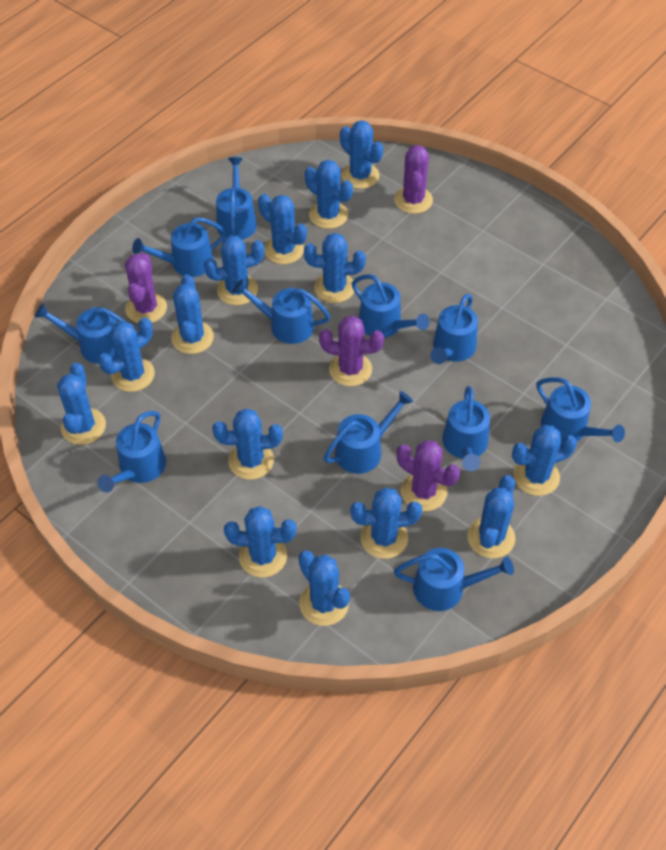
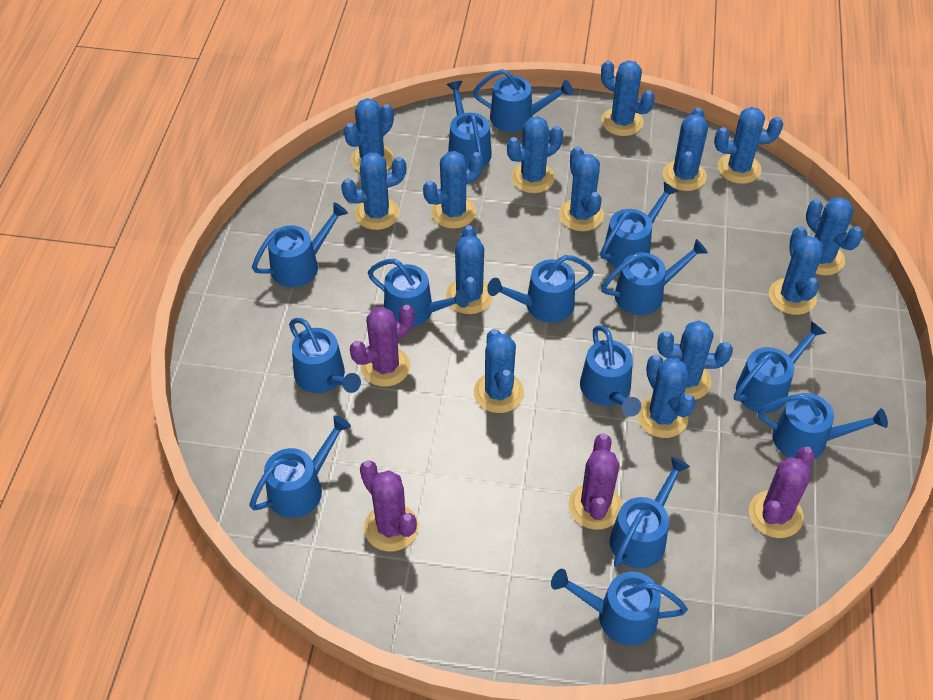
blue watering can: 11 -> 14

